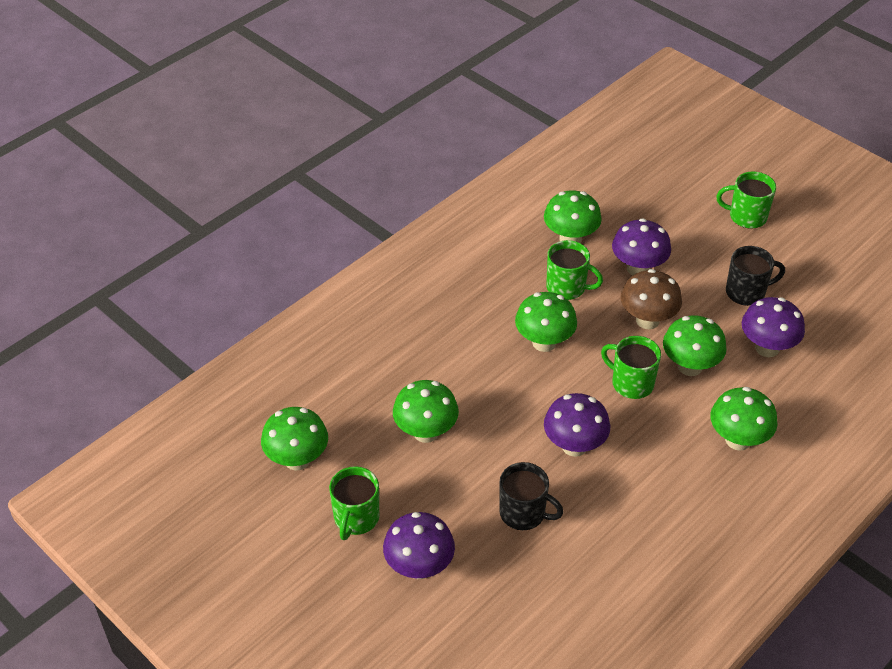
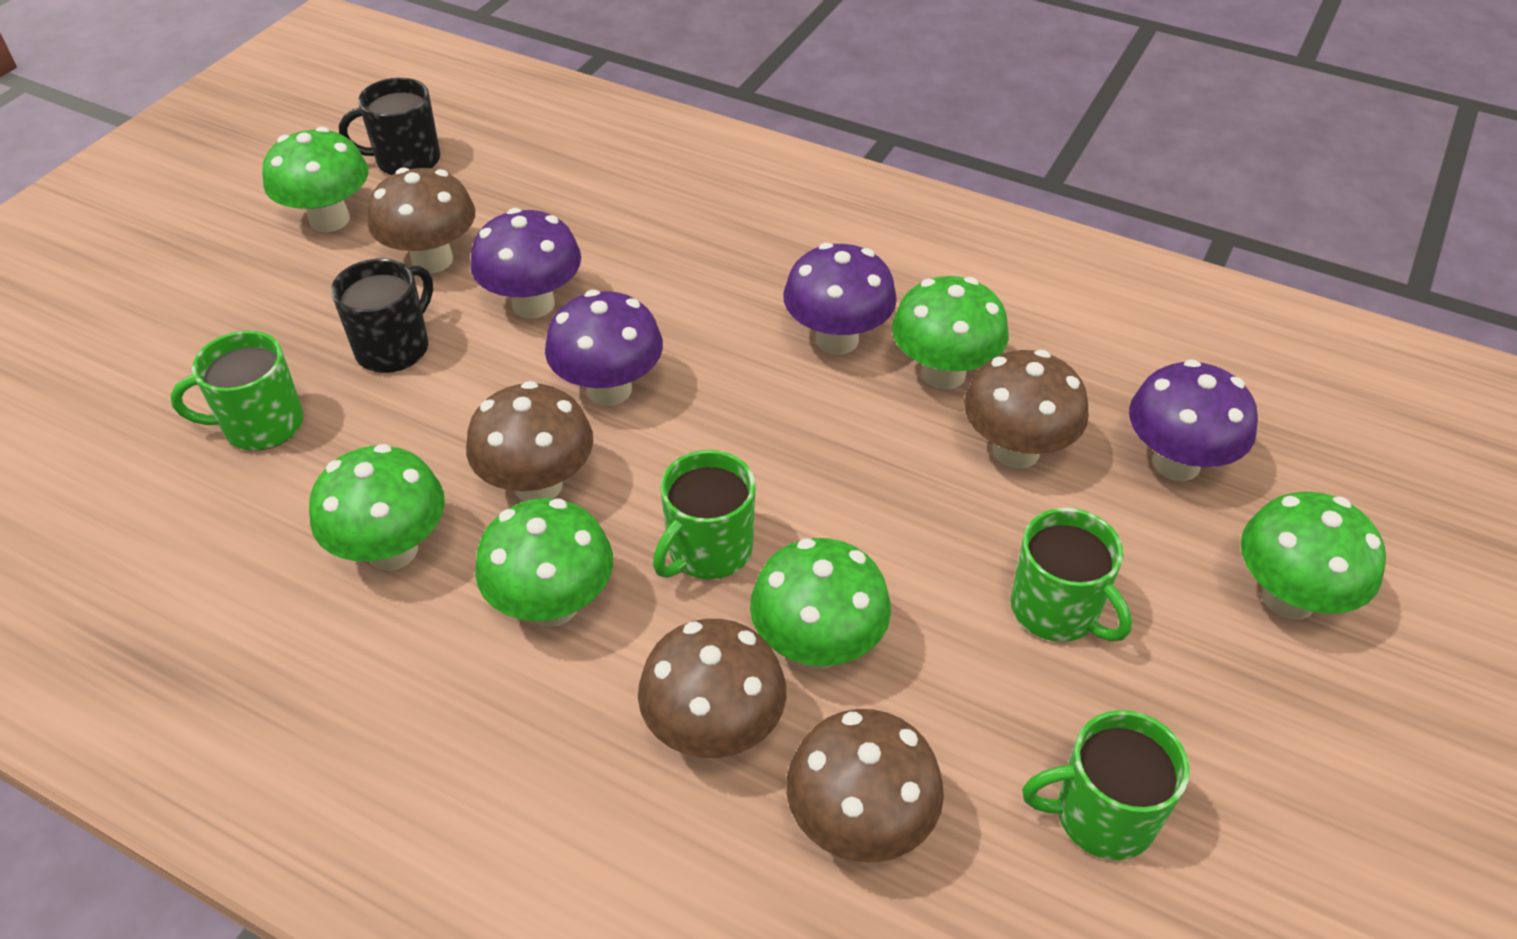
brown mushroom: 1 -> 5

